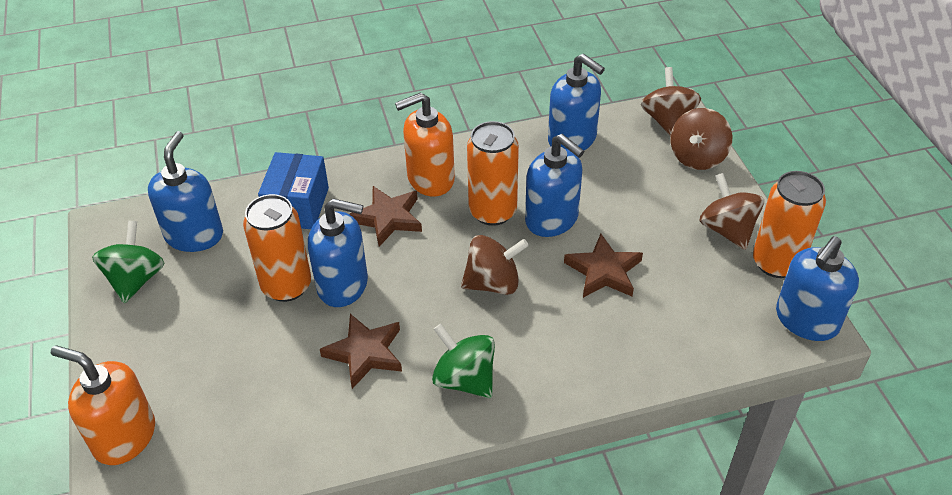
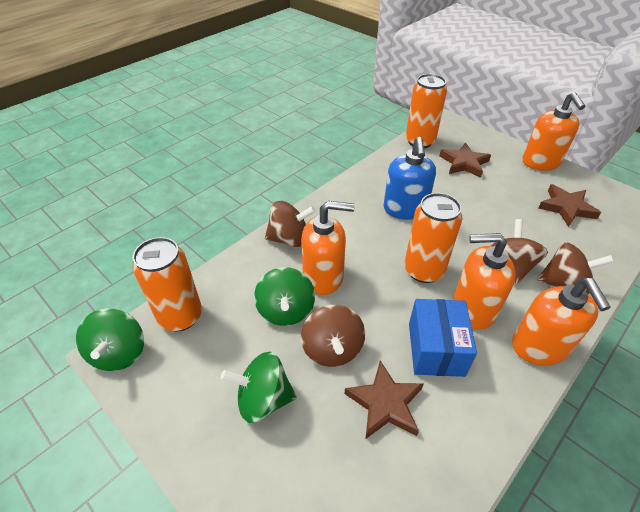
blue soap dispenser: 5 -> 1
green spinning top: 2 -> 3
orange soap dispenser: 2 -> 4

